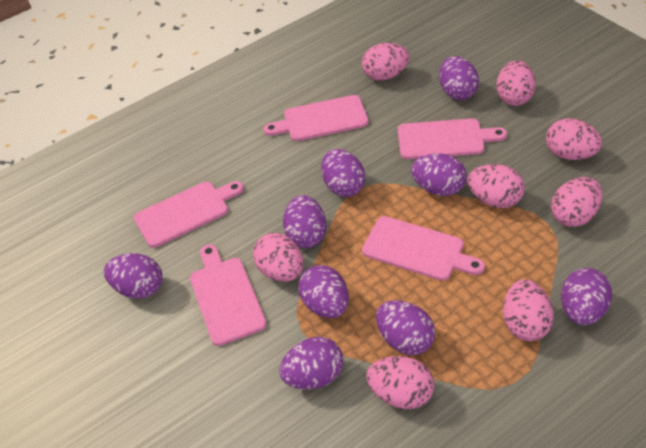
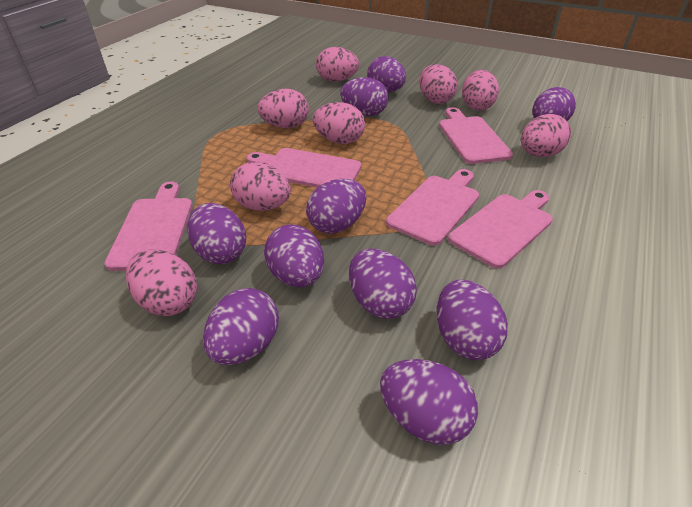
purple egg: 9 -> 10

